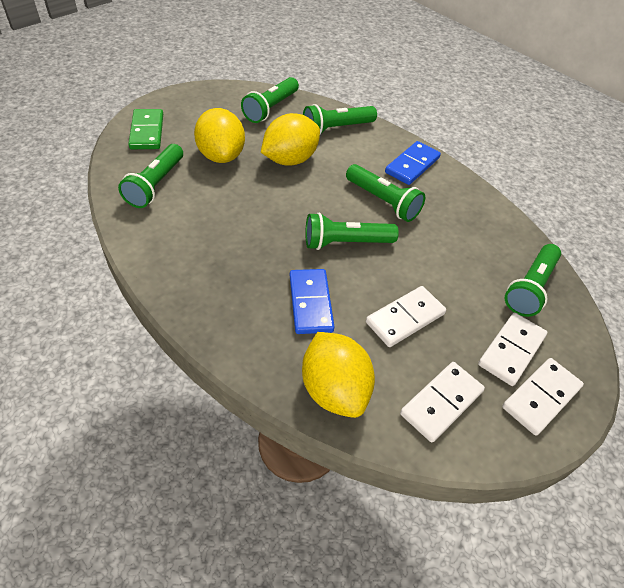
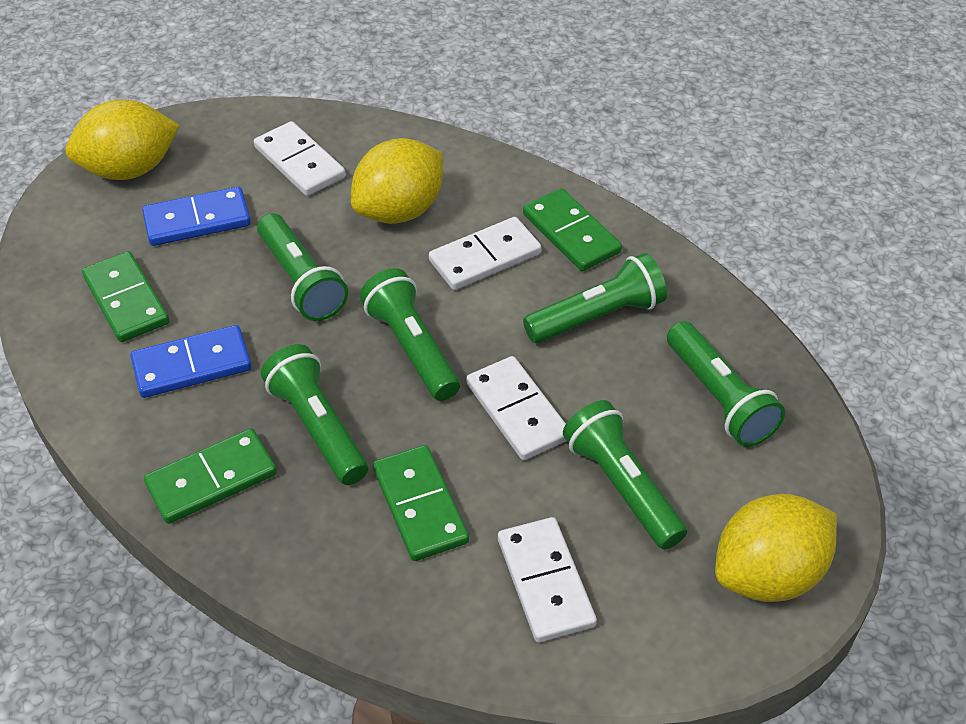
green domino: 1 -> 4

